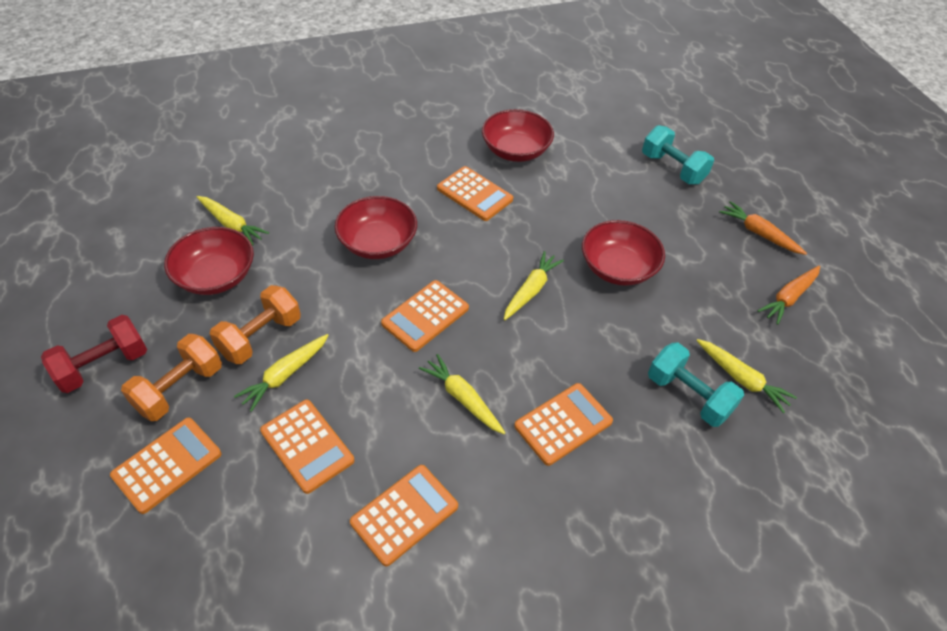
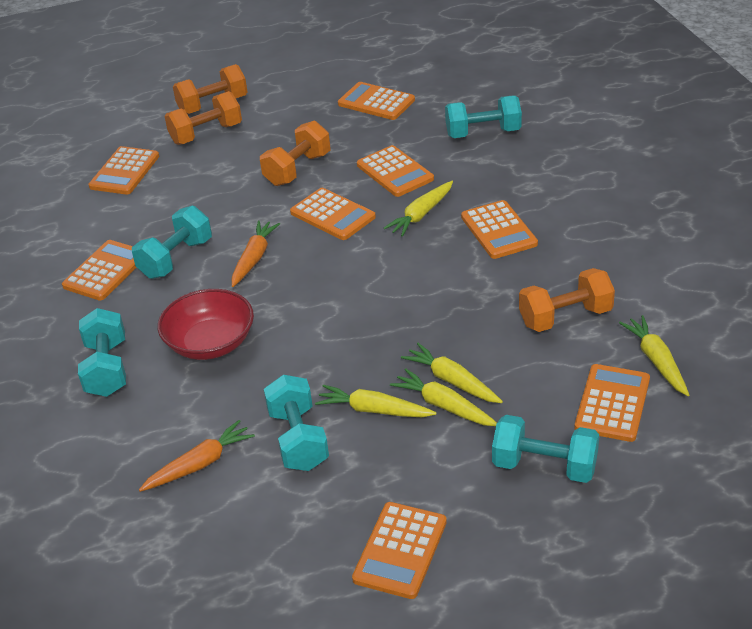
orange calculator: 6 -> 8
orange dumbbell: 2 -> 4
red bowl: 4 -> 1
red dumbbell: 1 -> 0
turquoise dumbbell: 2 -> 5

